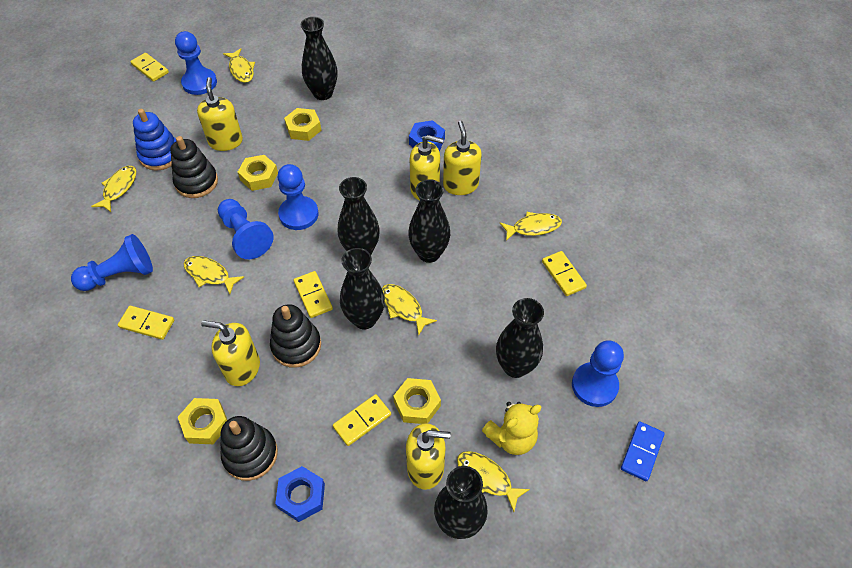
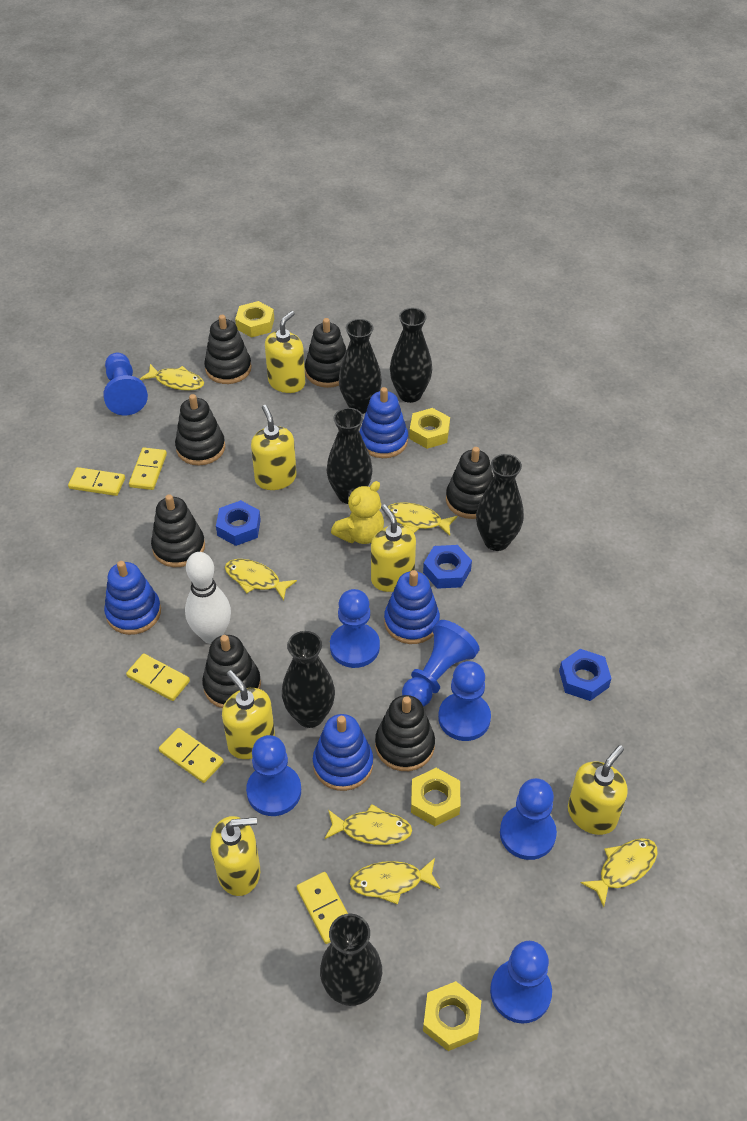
black stacking toy: 3 -> 7
blue domino: 1 -> 0
blue nut: 2 -> 3
blue pawn: 5 -> 7
blue stacking toy: 1 -> 4
white bowling pin: 0 -> 1
yellow soap dispenser: 5 -> 6

